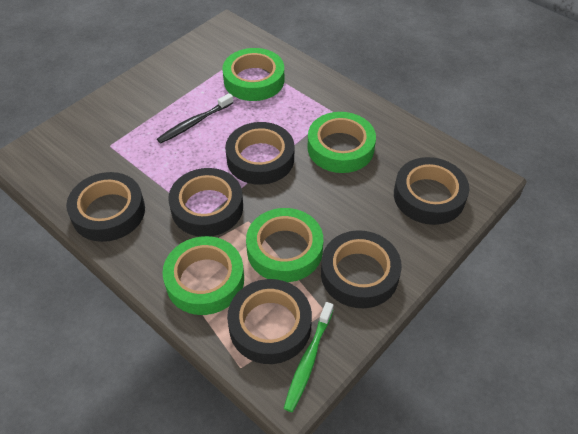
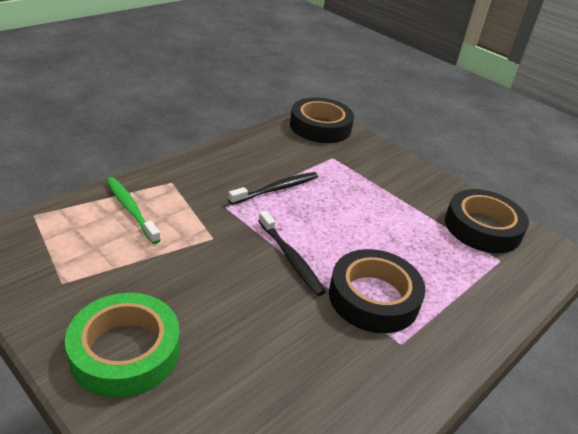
black tape: 6 -> 3
black toothbrush: 1 -> 2
green tape: 4 -> 1

